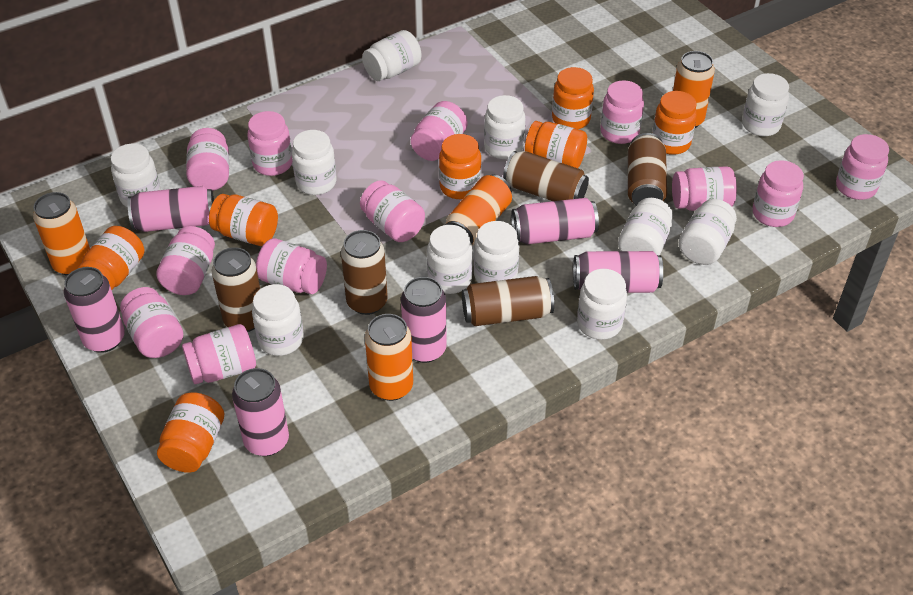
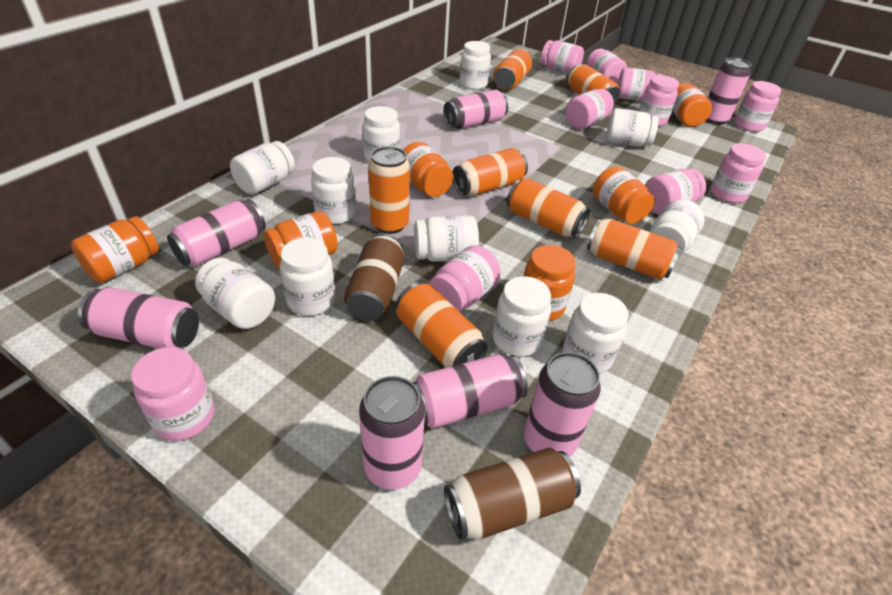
brown can: 5 -> 2
orange can: 4 -> 7
orange jar: 7 -> 6
pink can: 6 -> 7
pink jar: 12 -> 10

